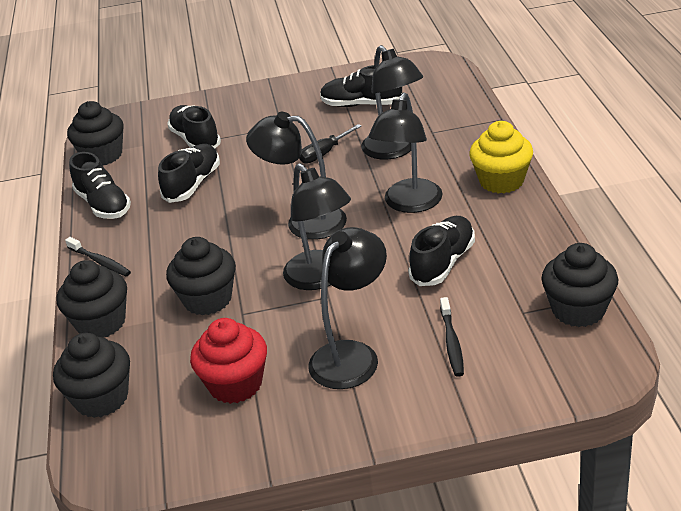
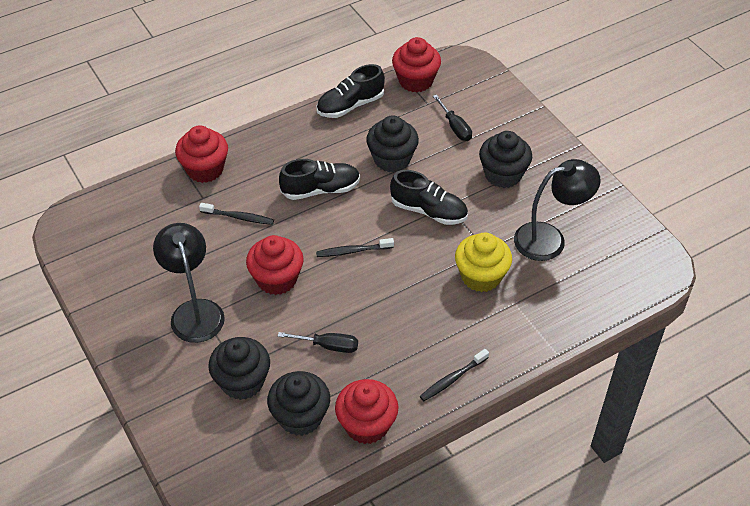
black cupcake: 5 -> 4
black lamp: 5 -> 2
black screwdriver: 1 -> 2
black shoe: 5 -> 3
black toothbrush: 2 -> 3
red cupcake: 1 -> 4

